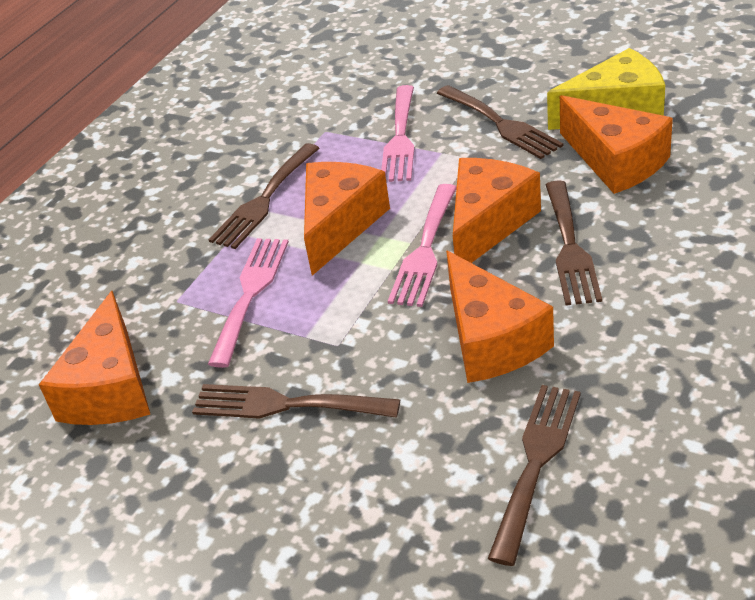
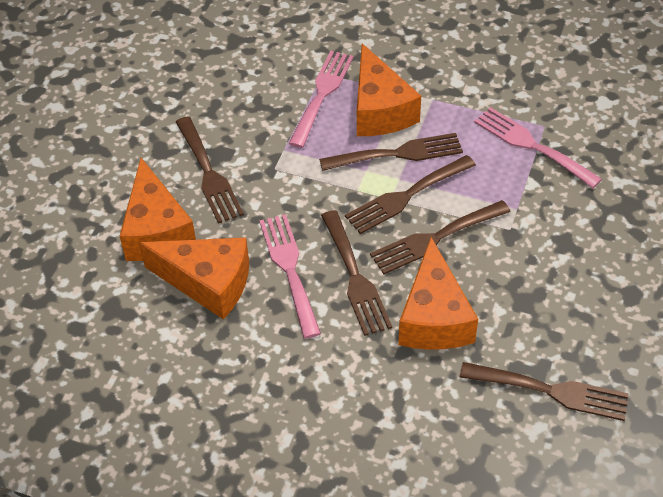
brown fork: 5 -> 6
orange cheese: 5 -> 4
yellow cheese: 1 -> 0

